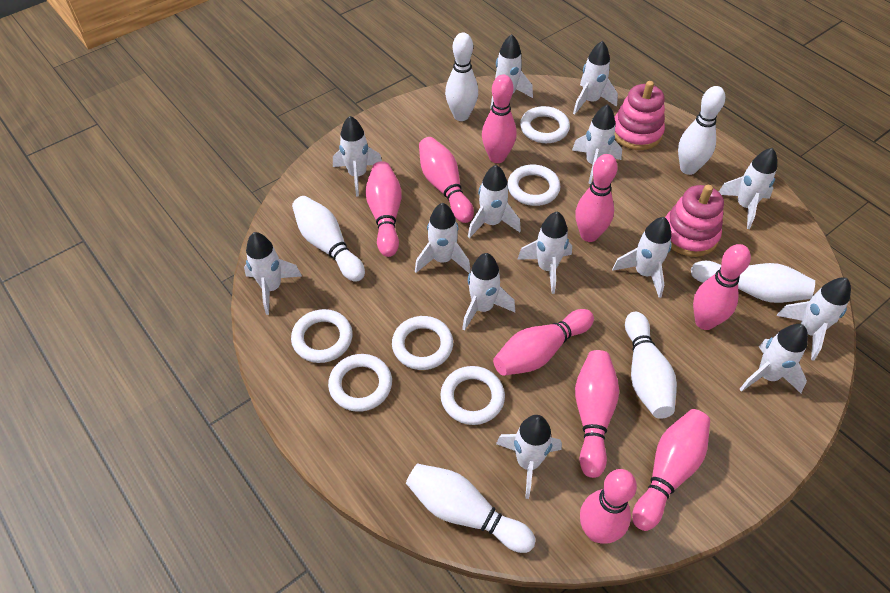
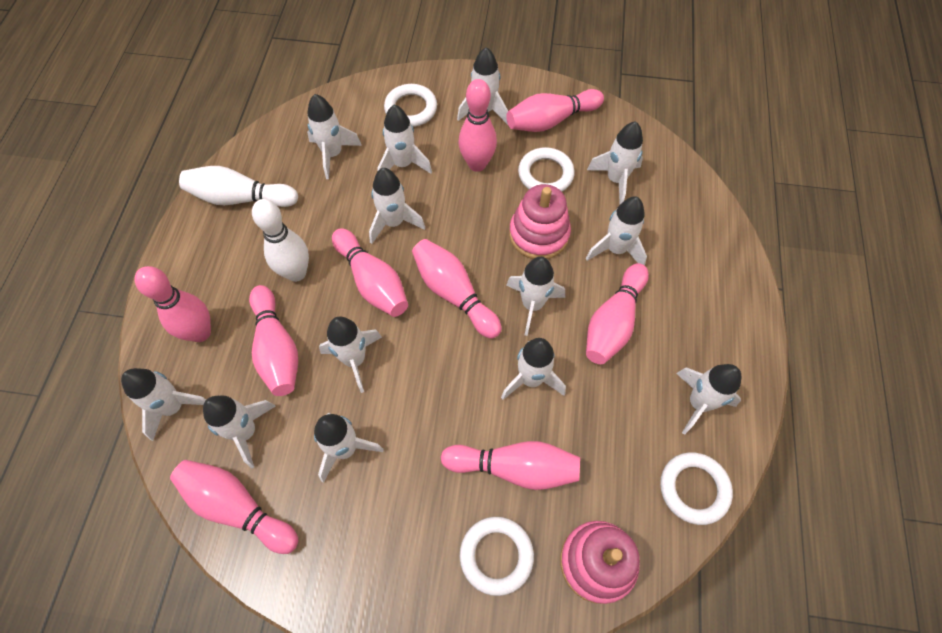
white bowling pin: 6 -> 2
white ring: 6 -> 4
white rocket: 14 -> 13

